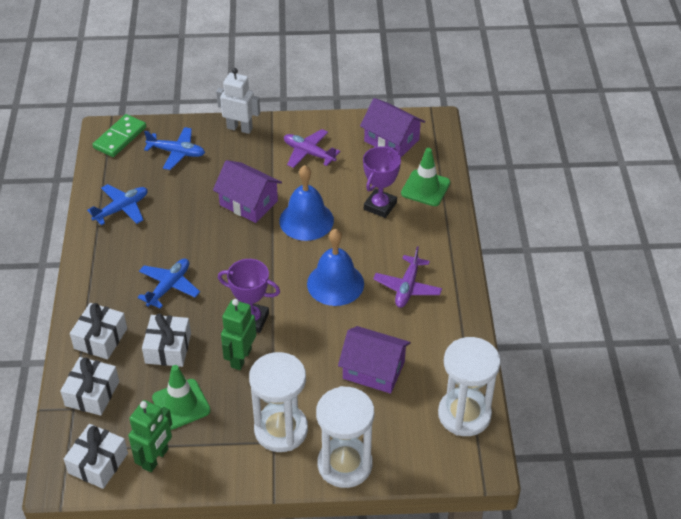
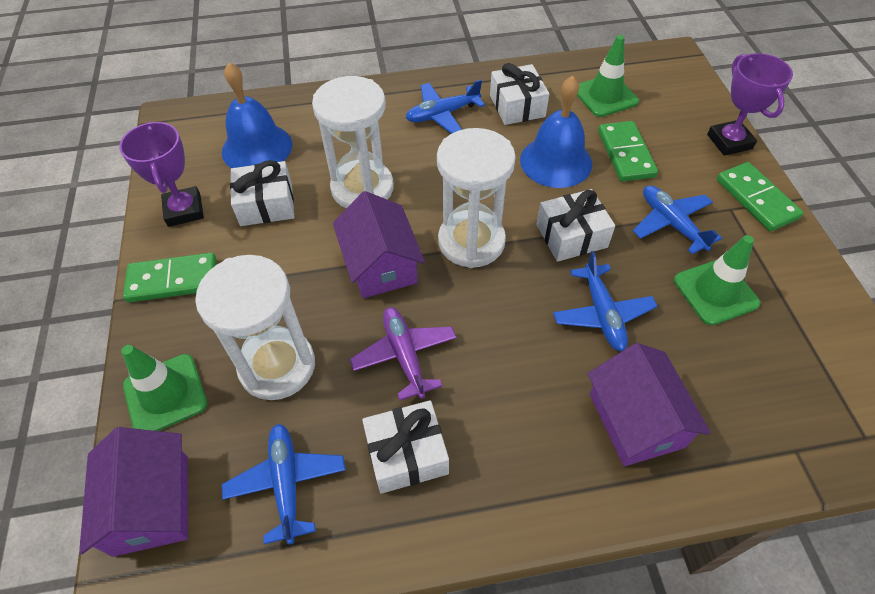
blue plane: 3 -> 4
green domino: 1 -> 3
green robot: 2 -> 0
green traffic cone: 2 -> 3
purple plane: 2 -> 1
white robot: 1 -> 0

